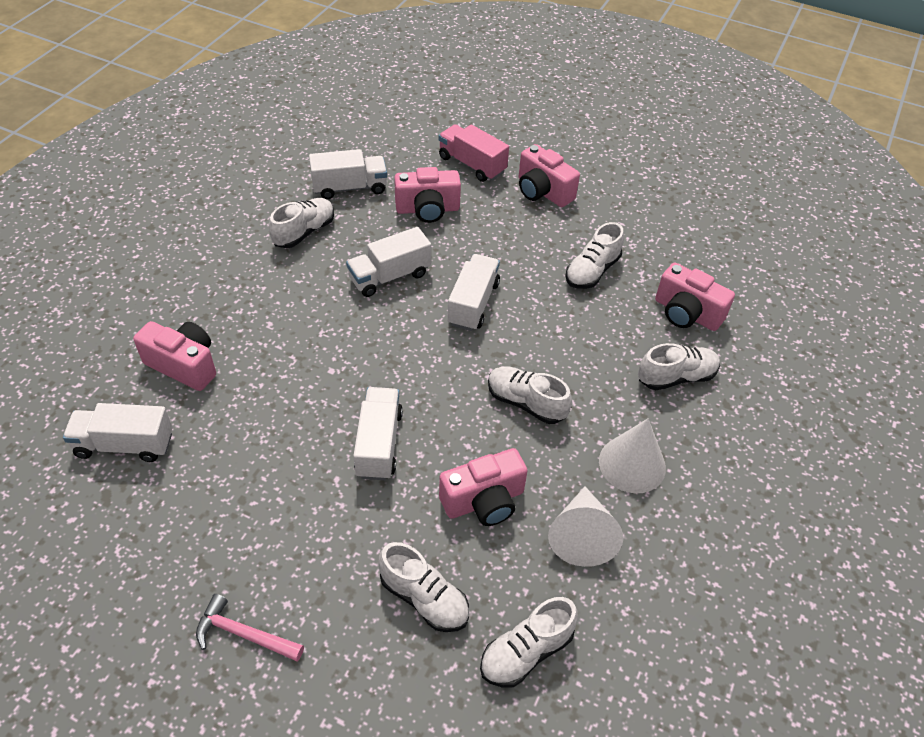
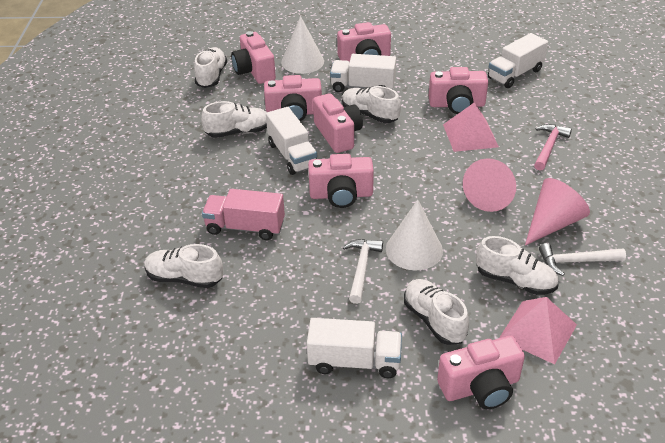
pink camera: 5 -> 7
pink cone: 0 -> 2
pink pyramid: 0 -> 2
white hammer: 0 -> 2
white truck: 5 -> 4

